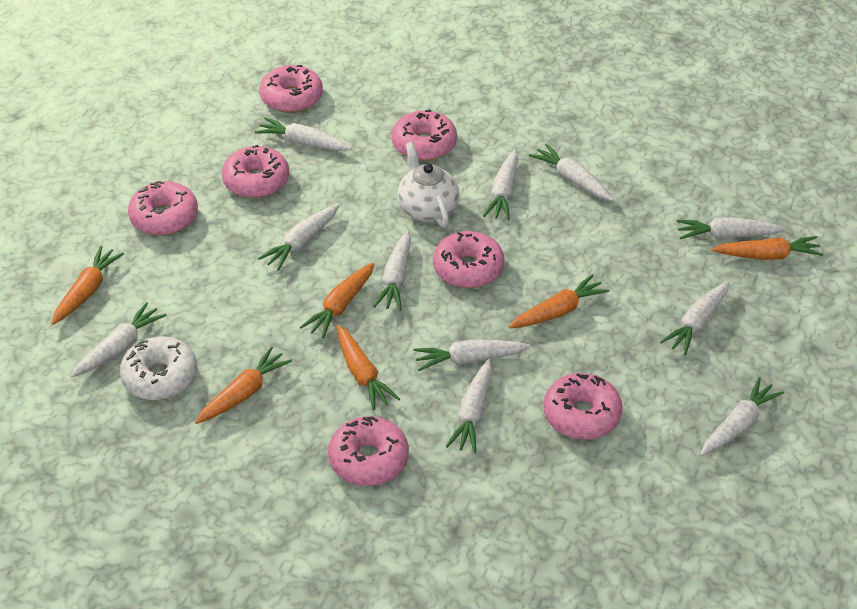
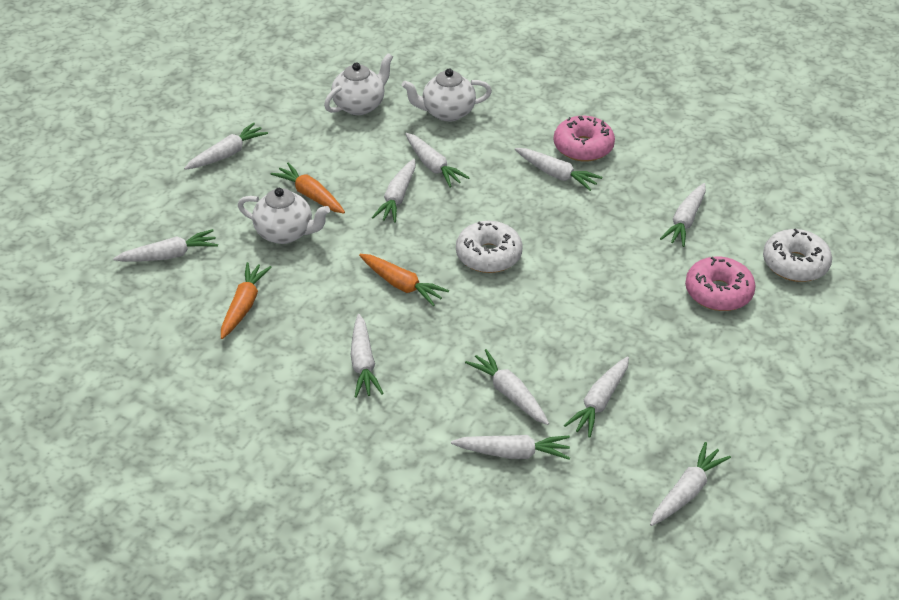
orange carrot: 6 -> 3
pink donut: 7 -> 2
white donut: 1 -> 2
white teapot: 1 -> 3

